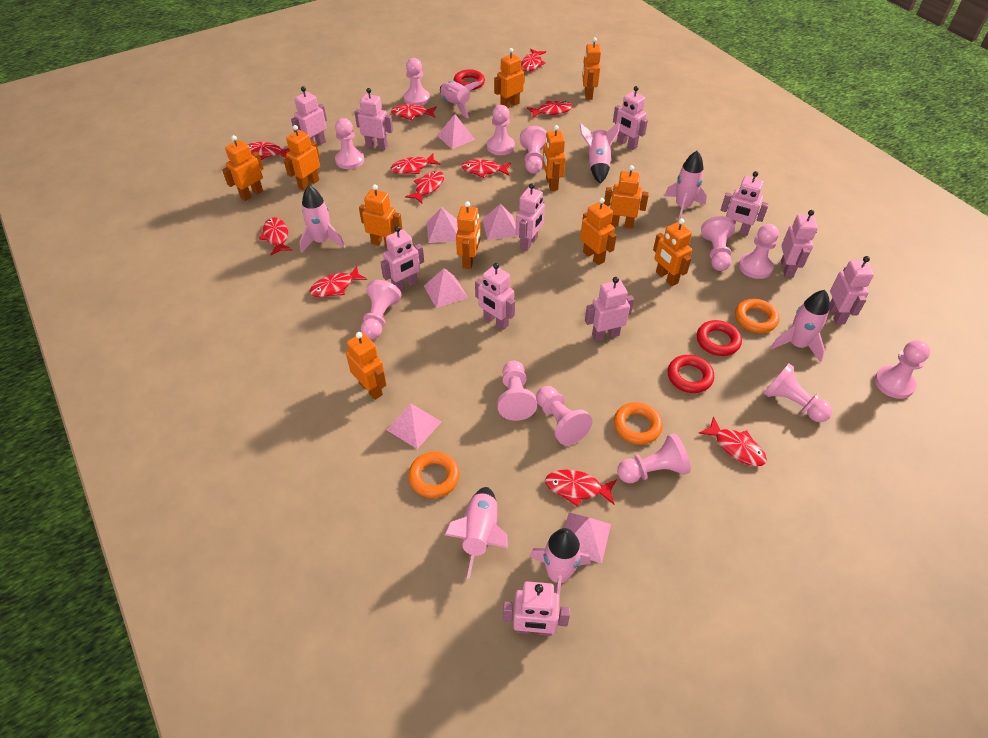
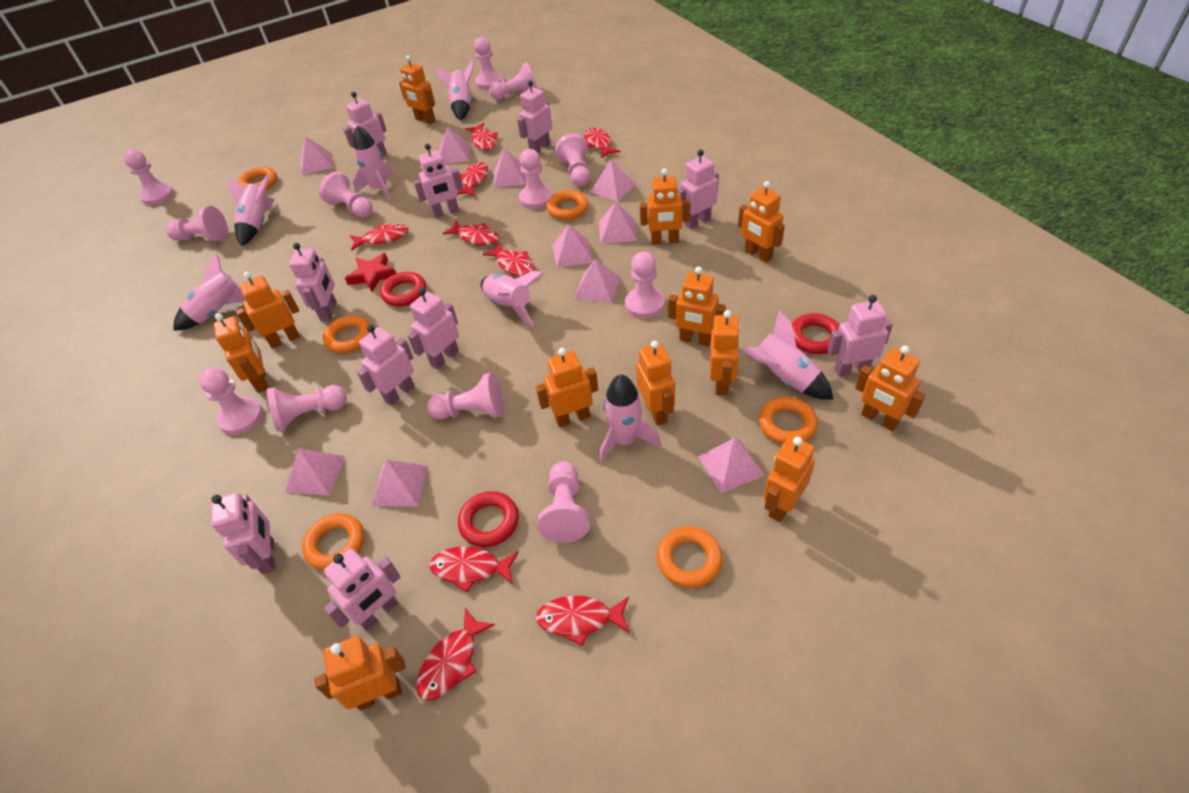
orange ring: 3 -> 6
orange robot: 11 -> 12
pink pyramid: 6 -> 10
pink robot: 11 -> 10
red fish: 11 -> 9
red star: 0 -> 1

